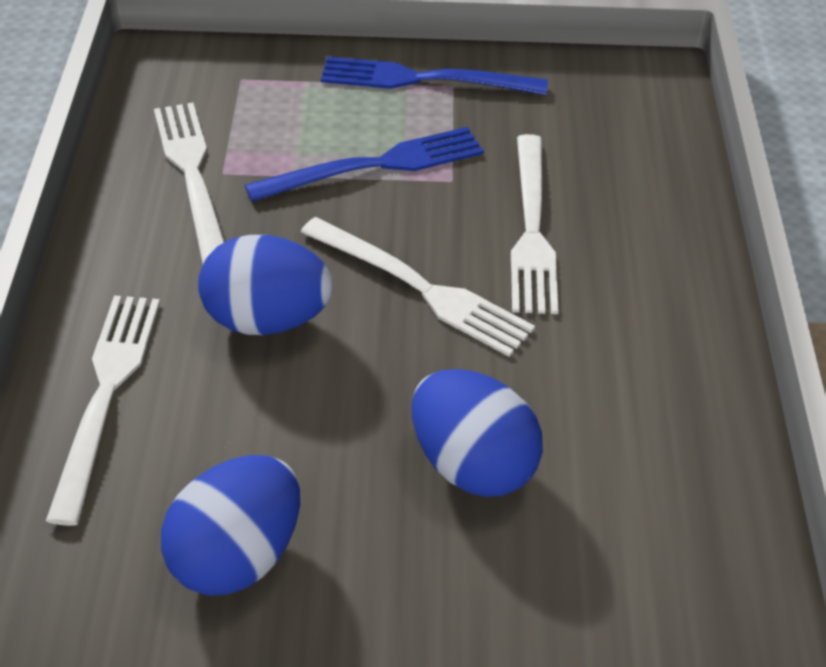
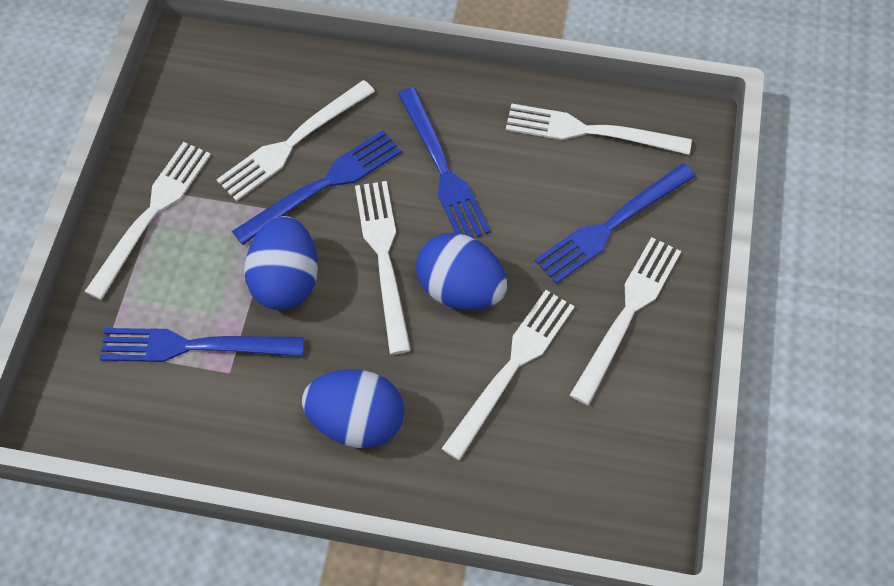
blue fork: 2 -> 4
white fork: 4 -> 6

